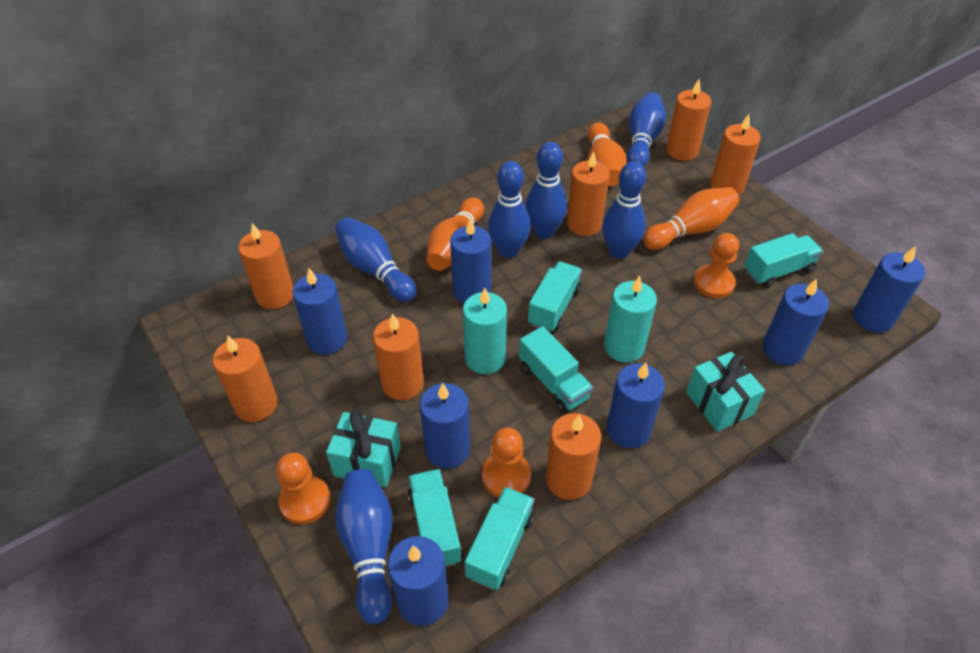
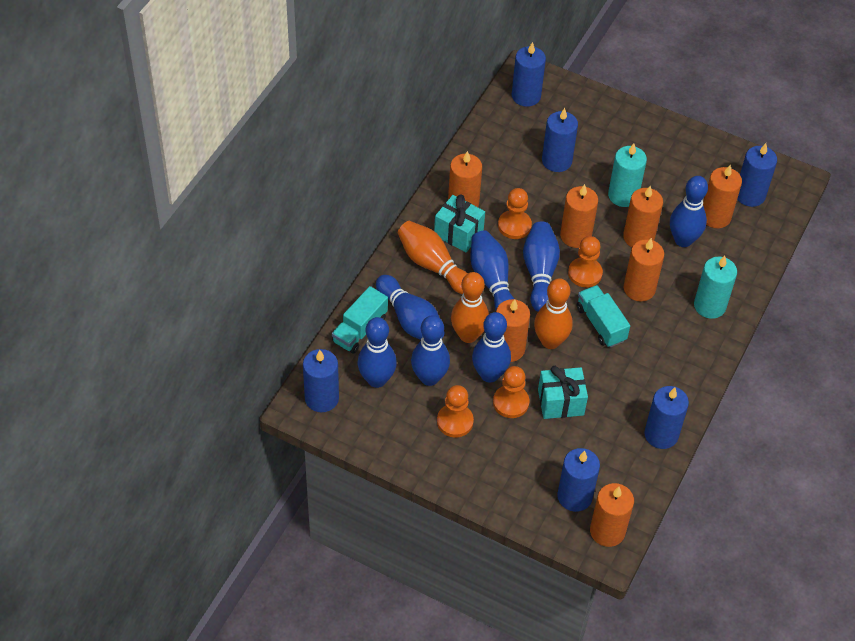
blue bowling pin: 6 -> 7
blue candle: 7 -> 6
orange pawn: 3 -> 4
turquoise truck: 5 -> 2

